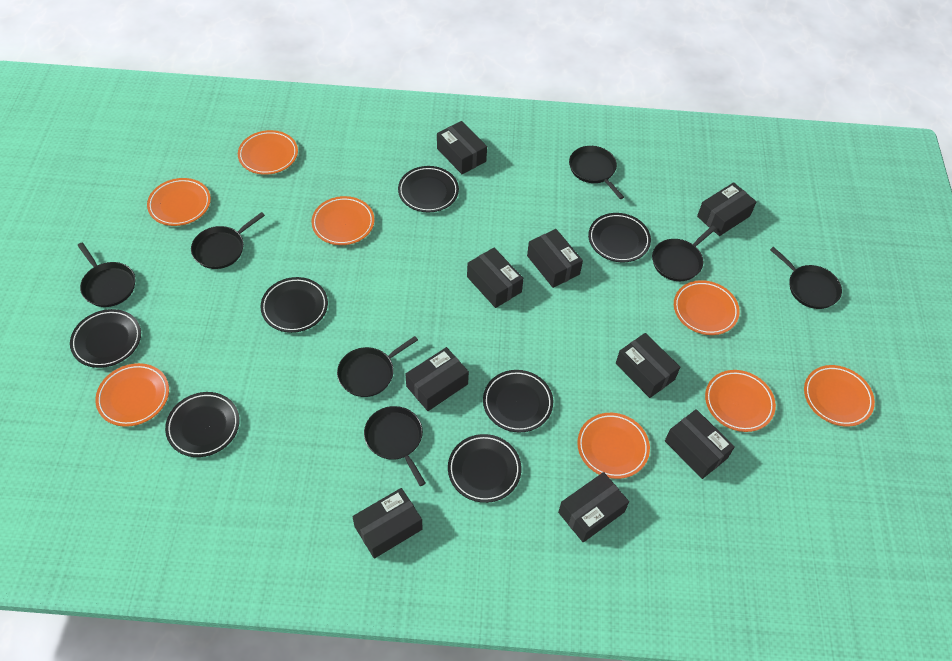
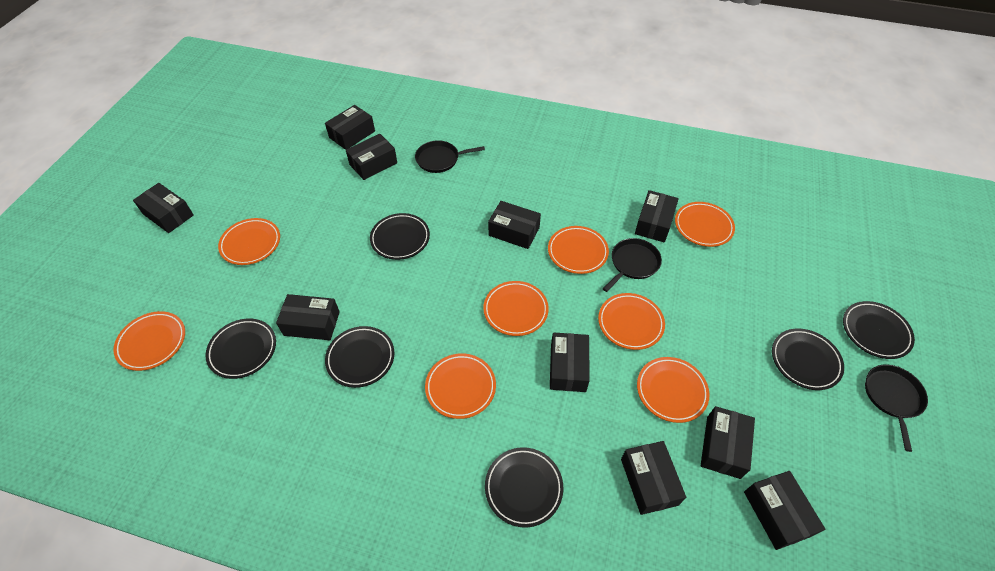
black box: 9 -> 10
black pan: 7 -> 3
black plate: 7 -> 6

